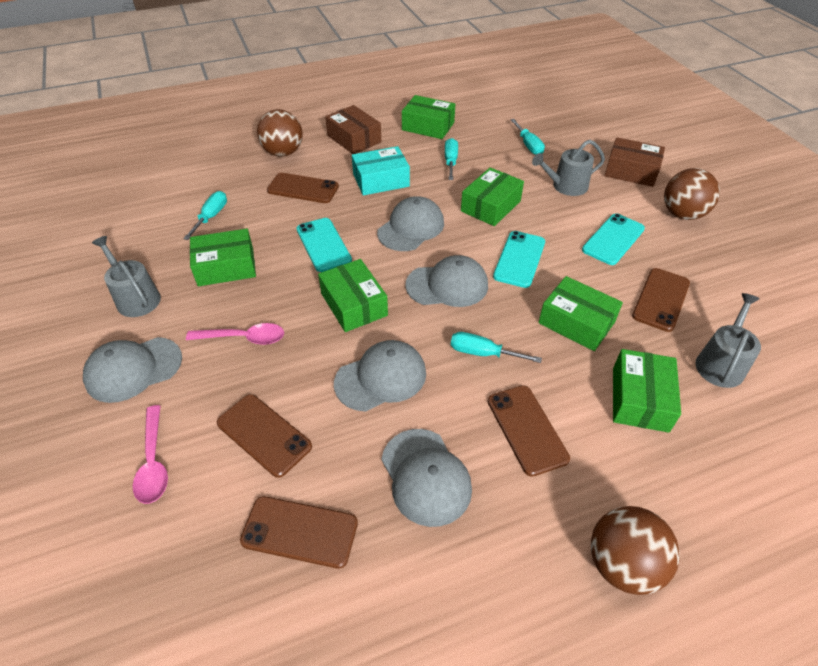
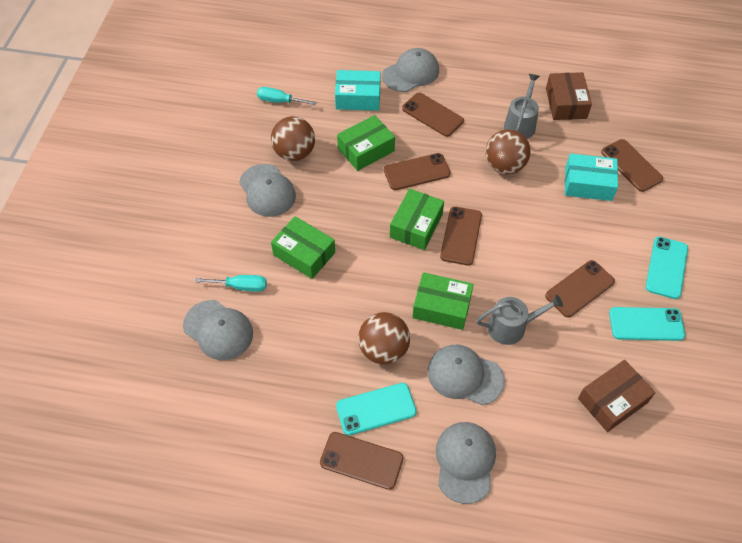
brown phone: 5 -> 6
green box: 6 -> 4
grey watering can: 3 -> 2
pink spoon: 2 -> 0
turquoise box: 1 -> 2
turquoise screwdriver: 4 -> 2

